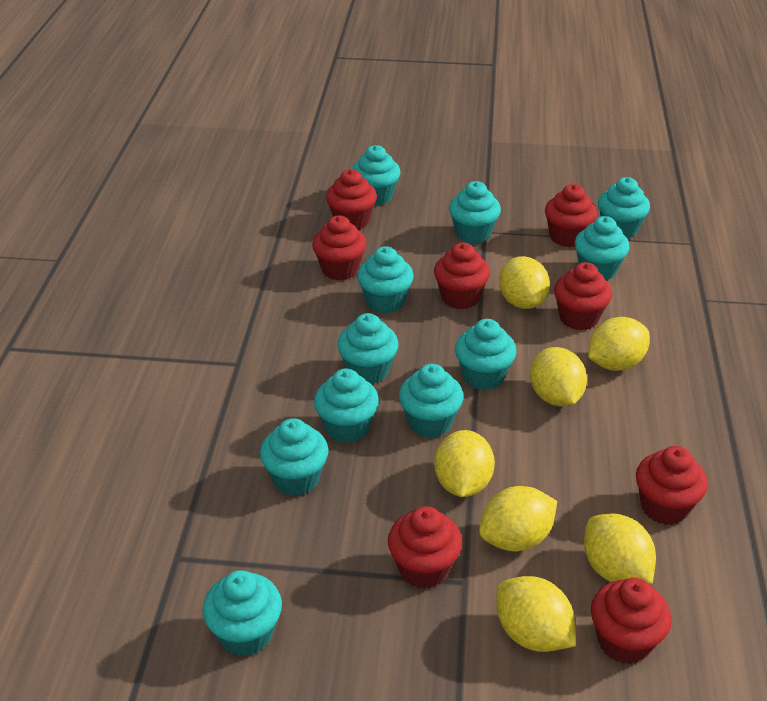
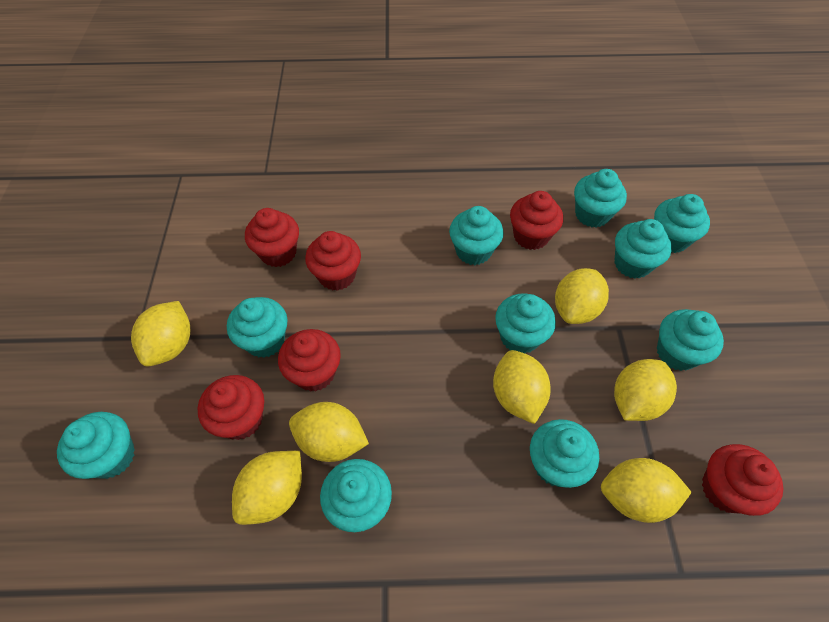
red cupcake: 8 -> 6
turquoise cupcake: 11 -> 10

